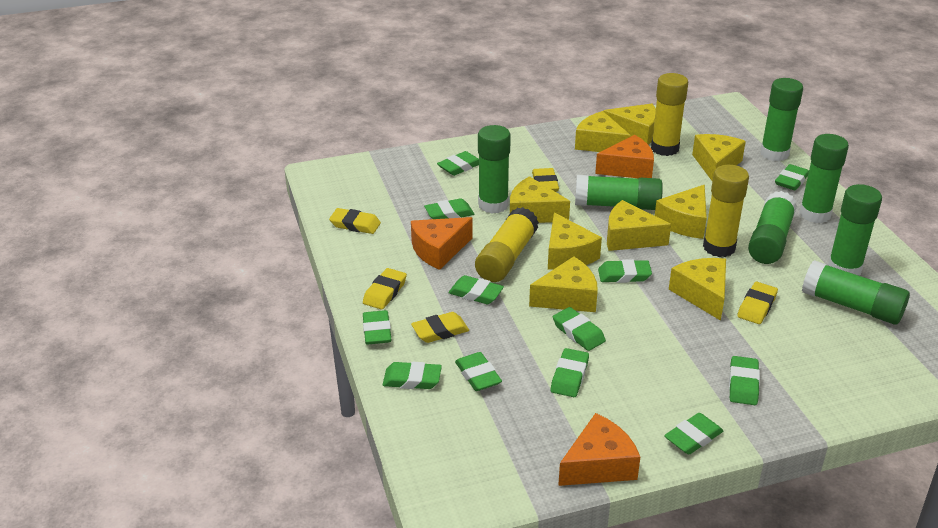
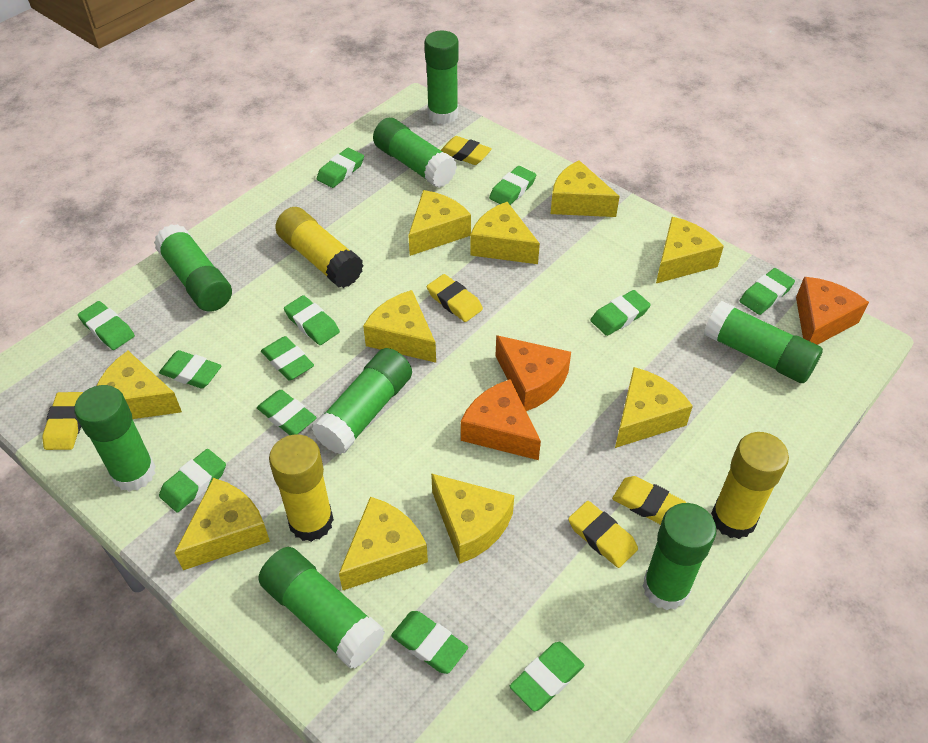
green glue stick: 7 -> 8
yellow cheese: 9 -> 10

